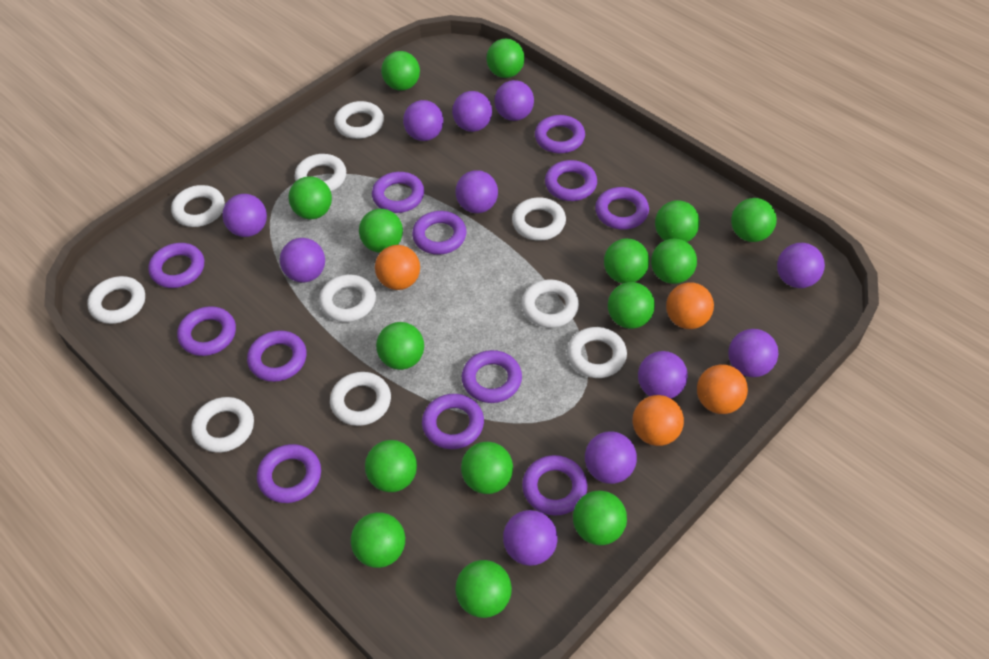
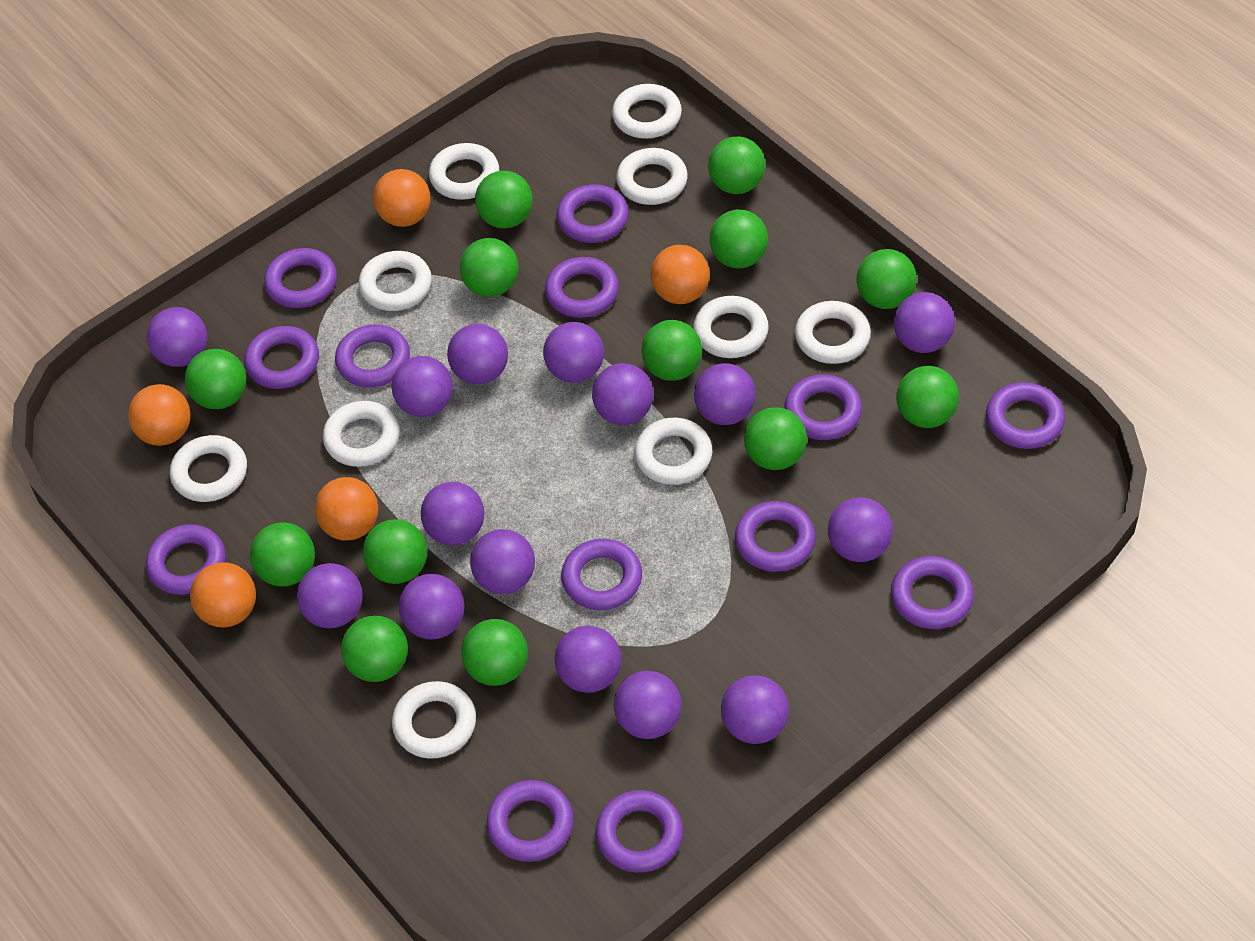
green ball: 15 -> 13
orange ball: 4 -> 5
purple ball: 11 -> 15
purple ring: 12 -> 13

